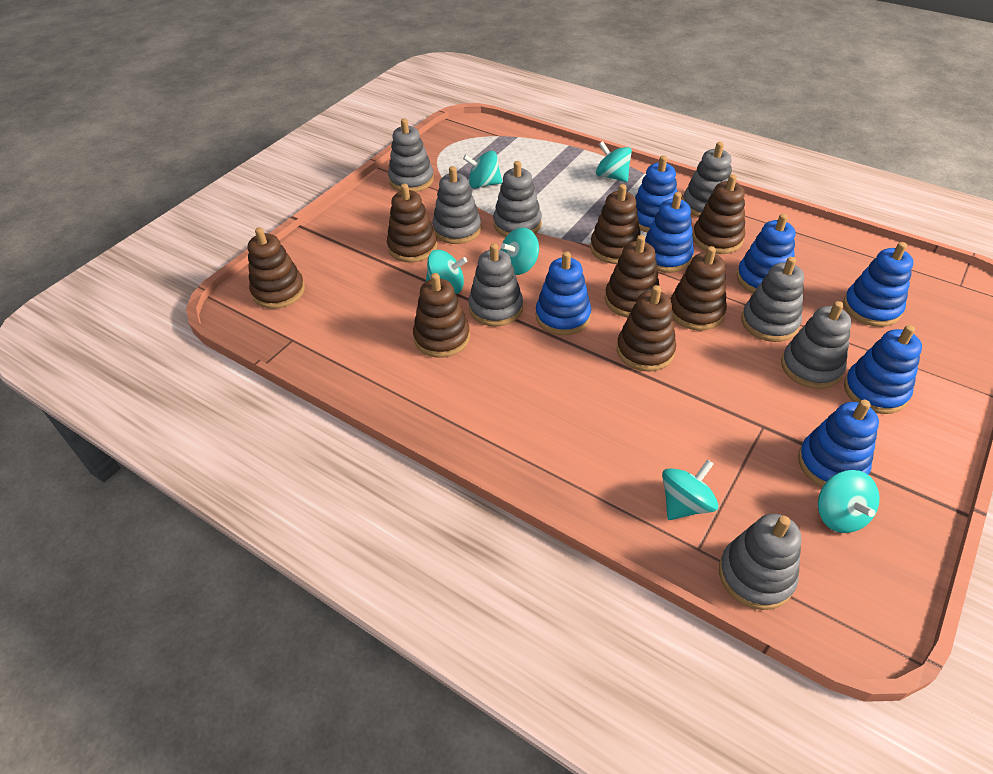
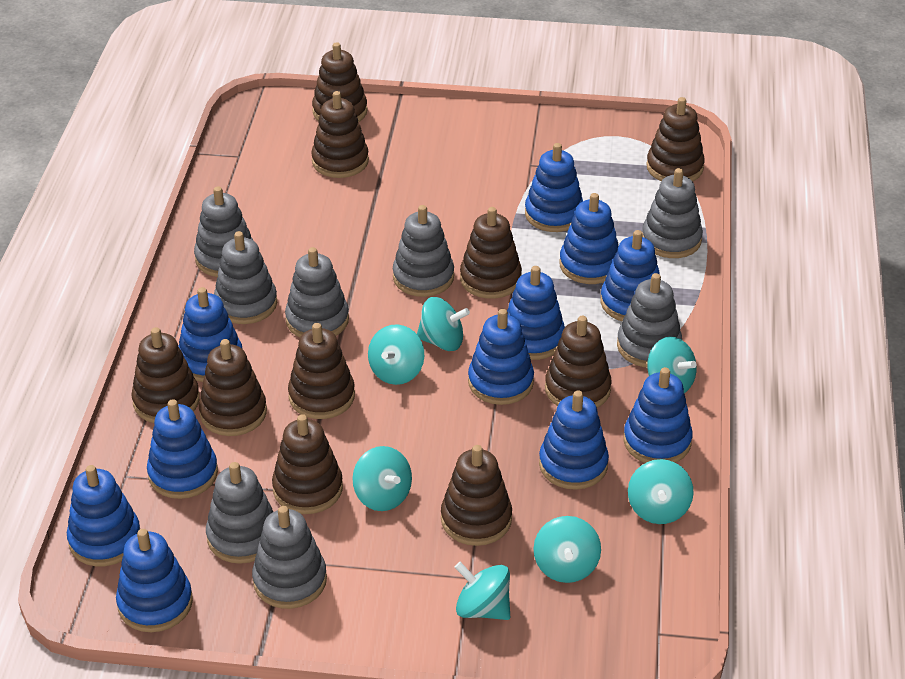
blue stacking toy: 7 -> 11
brown stacking toy: 8 -> 10
turquoise spinning top: 6 -> 7

